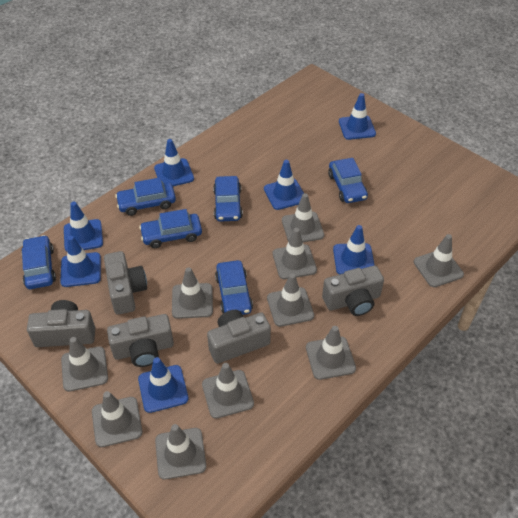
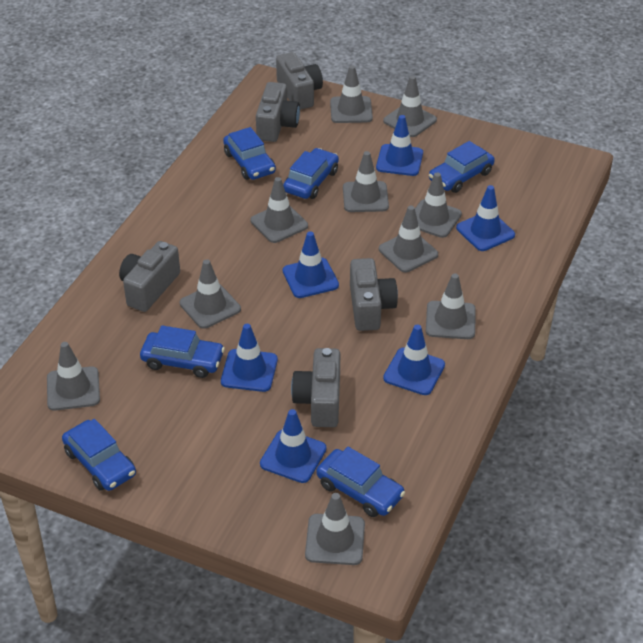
blue traffic cone: 7 -> 6

